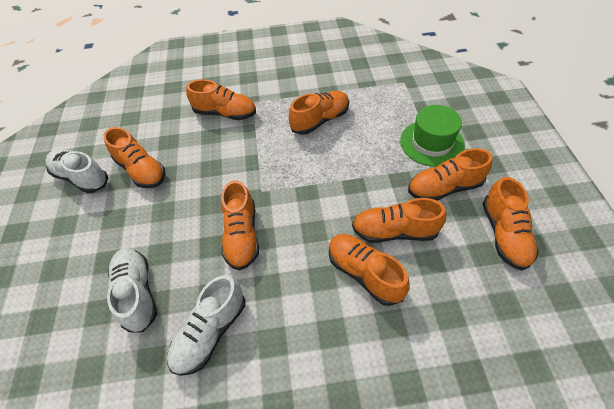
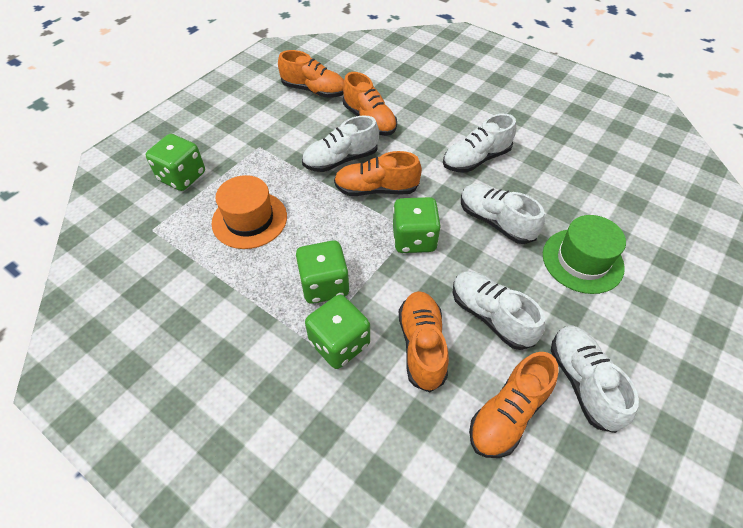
green dice: 0 -> 4
orange hat: 0 -> 1
orange shoe: 8 -> 5
white shoe: 3 -> 5

